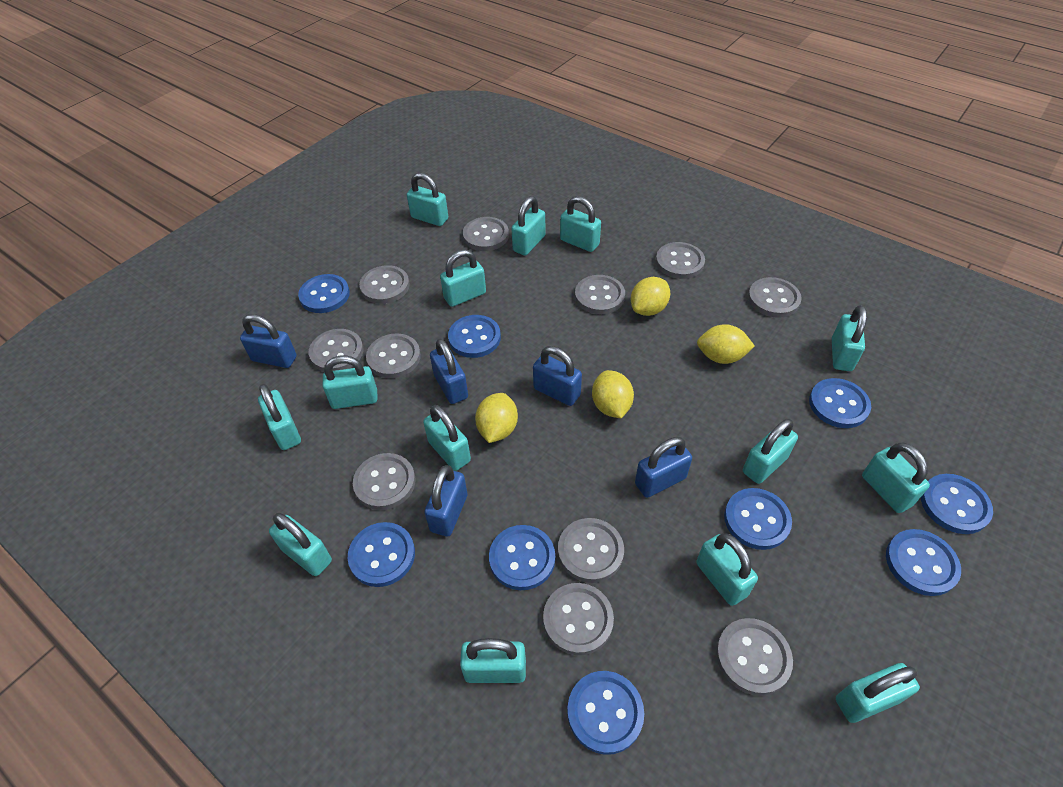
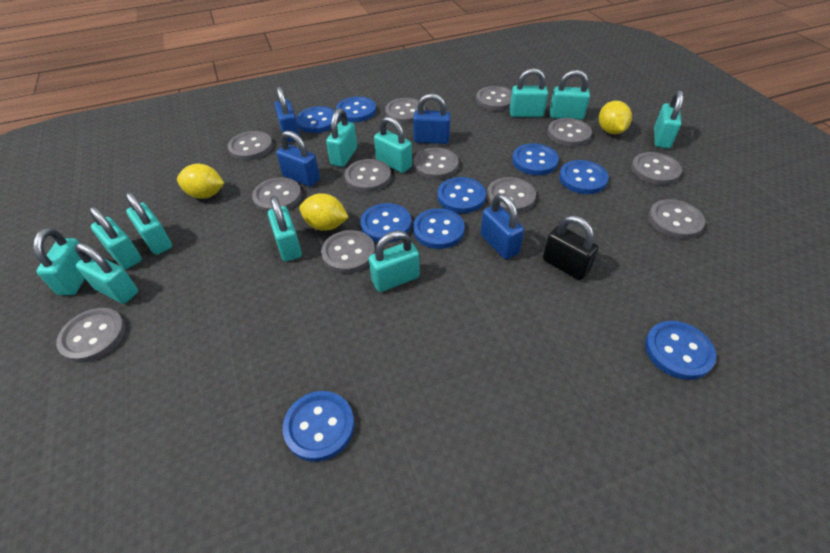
black padlock: 0 -> 1
blue padlock: 5 -> 4
grey button: 11 -> 12
turquoise padlock: 14 -> 11
yellow lemon: 4 -> 3

